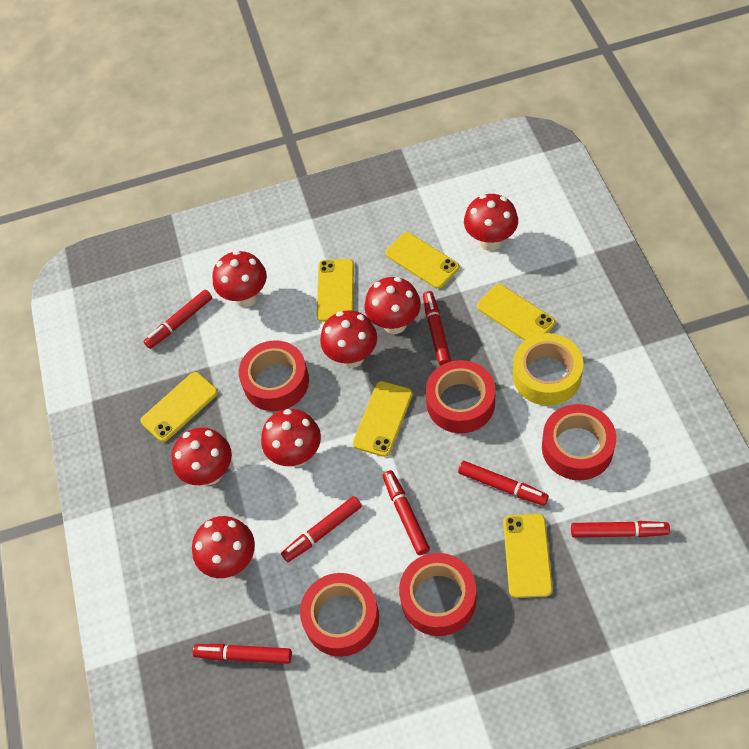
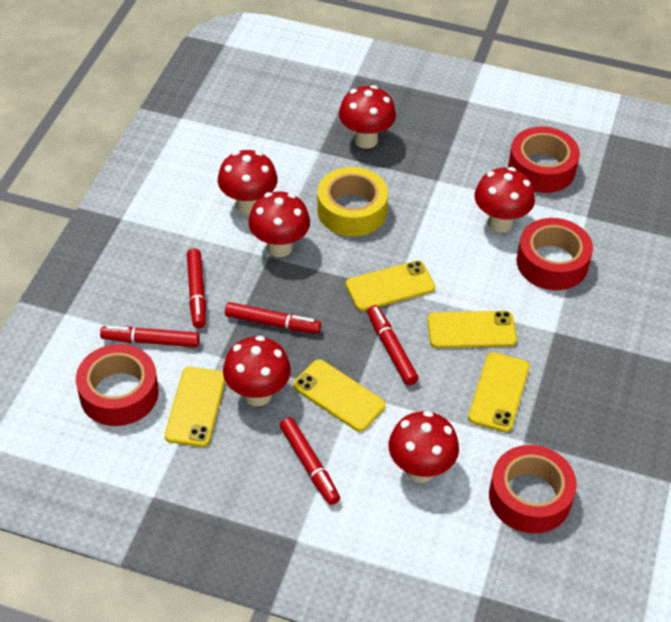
red marker: 7 -> 5
red mushroom: 7 -> 6
red tape: 5 -> 4
yellow phone: 6 -> 5

